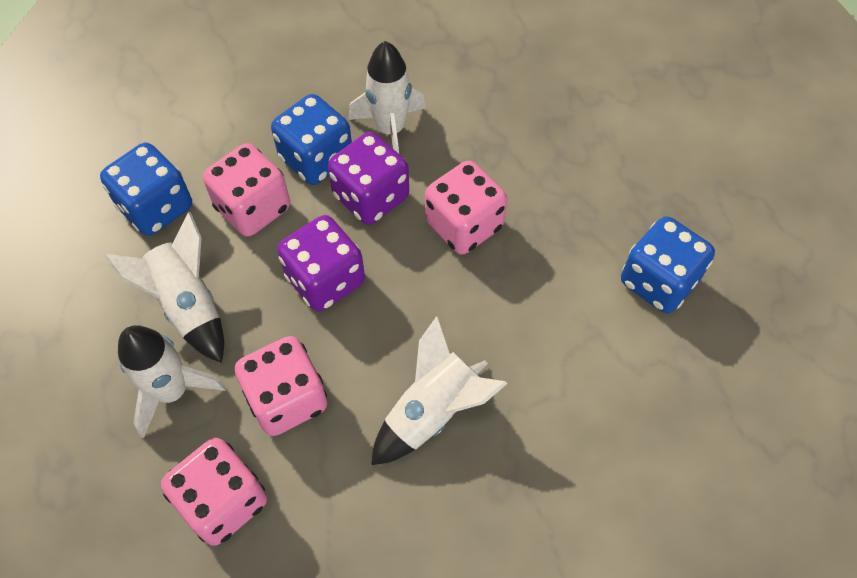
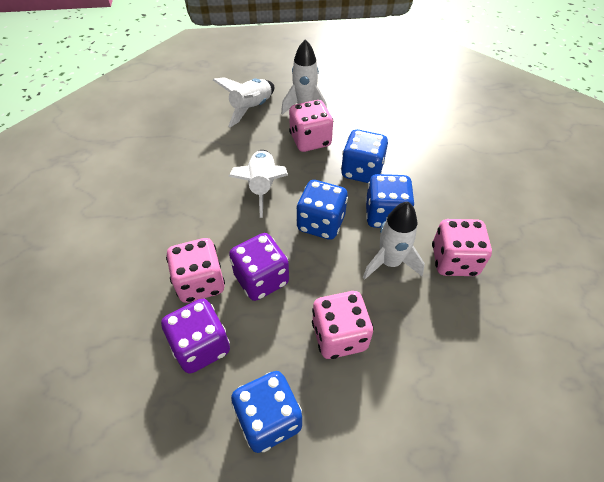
blue dice: 3 -> 4

